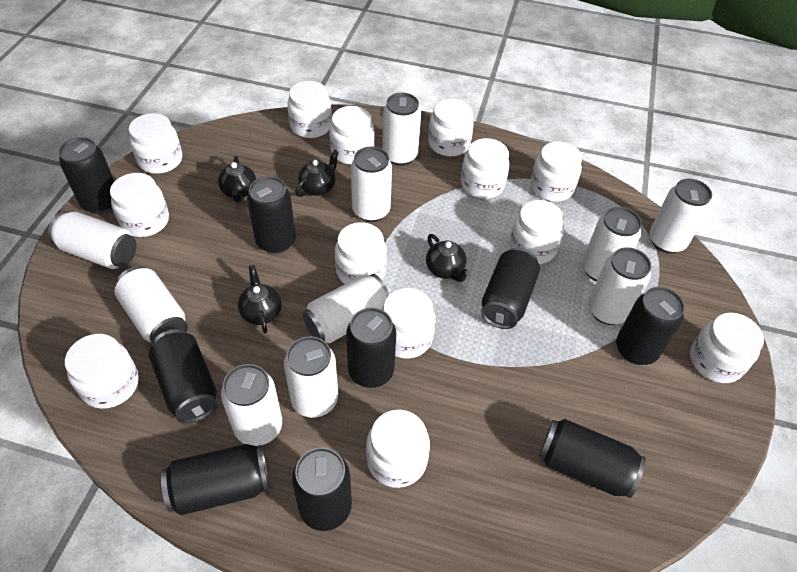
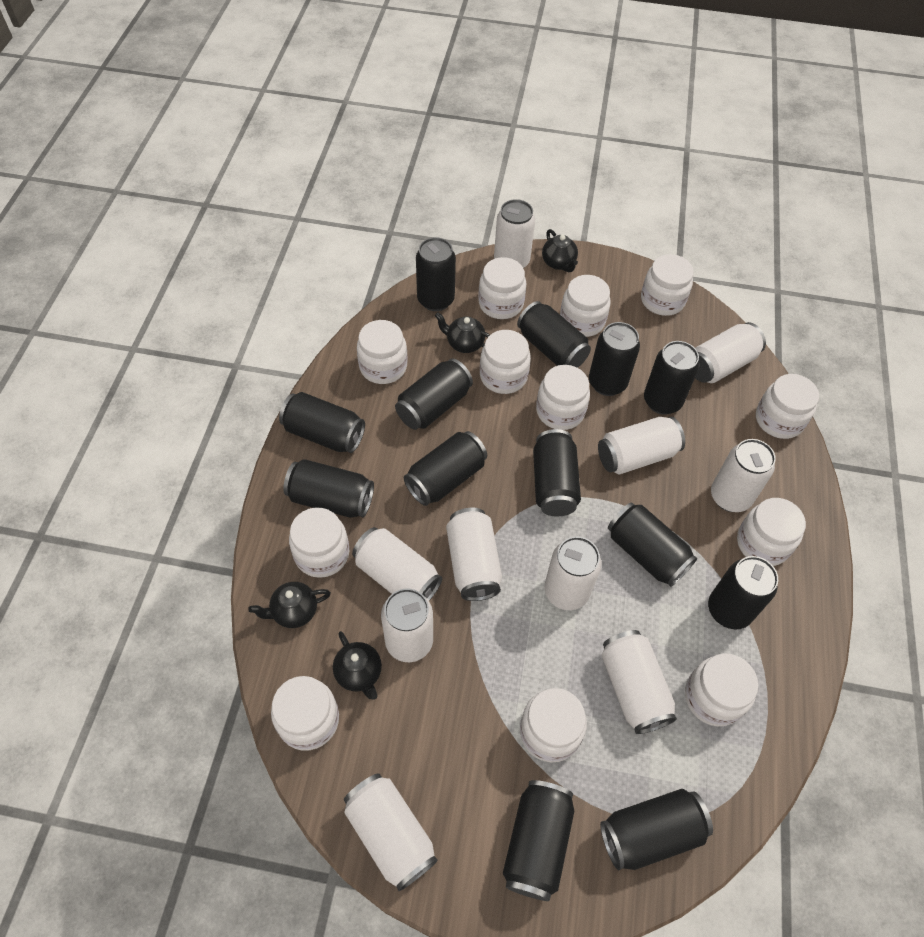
black can: 9 -> 13
white jar: 13 -> 12

